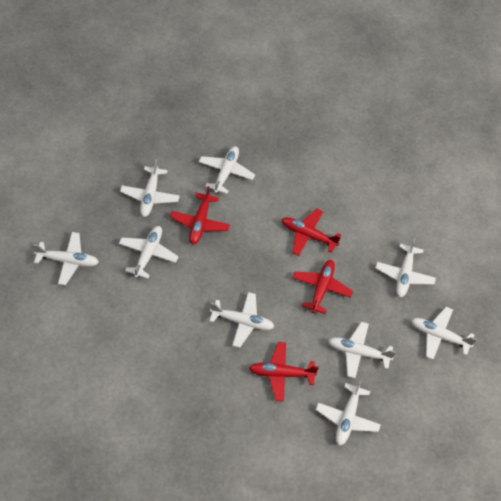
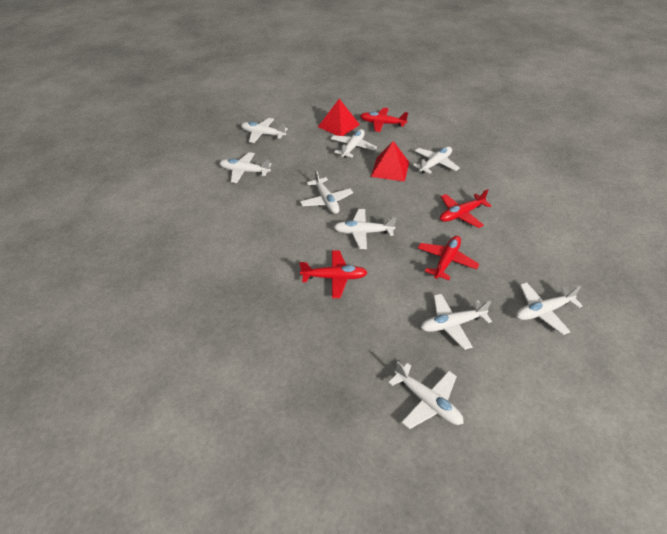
red pyramid: 0 -> 2

